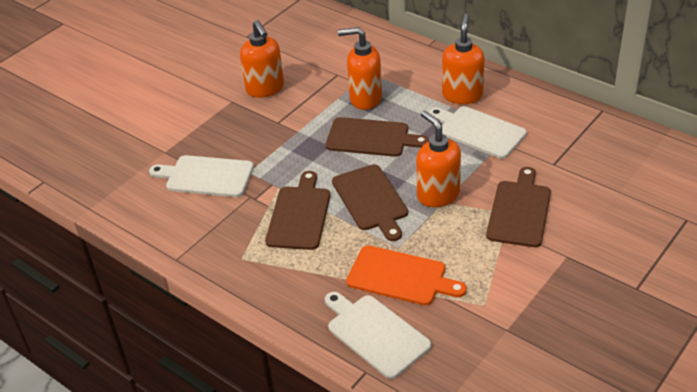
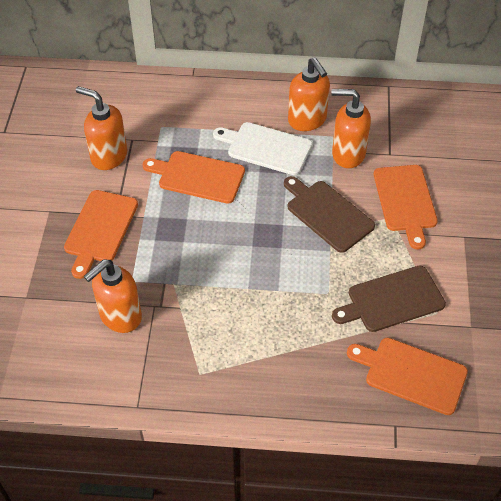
brown cutting board: 4 -> 2
orange cutting board: 1 -> 4
white cutting board: 3 -> 1

